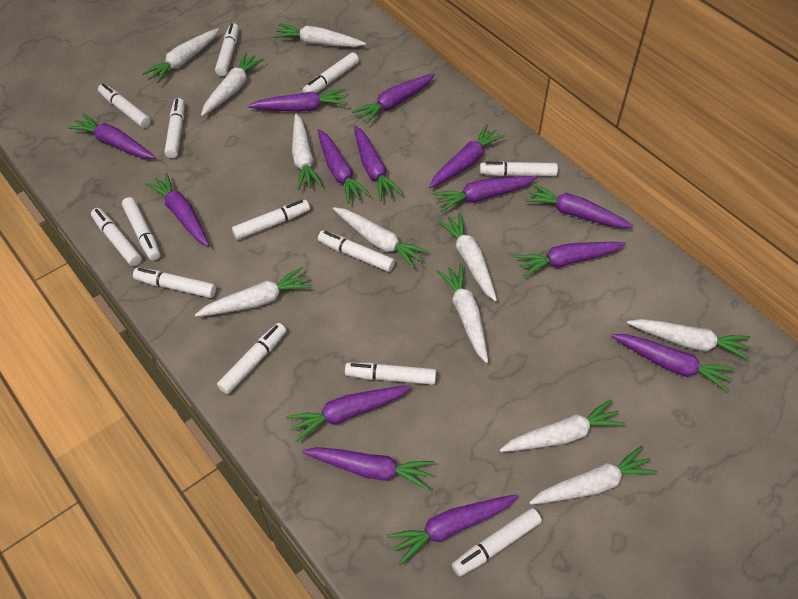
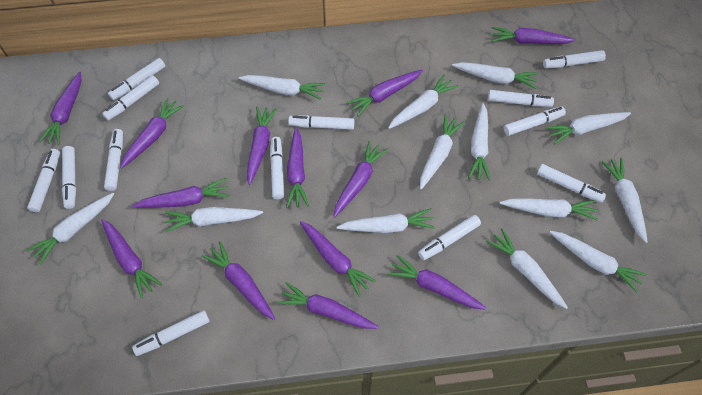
purple carrot: 14 -> 13
white carrot: 11 -> 13

